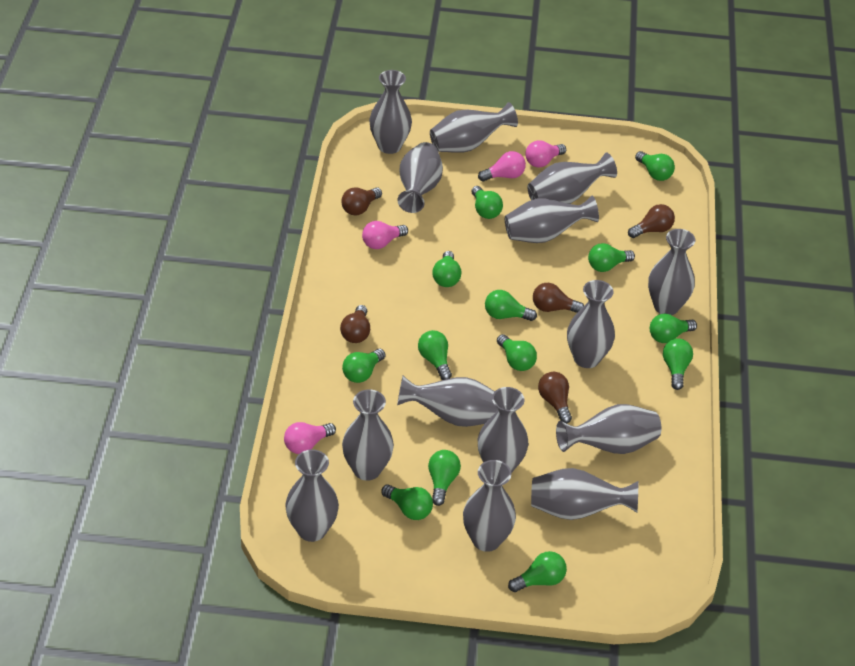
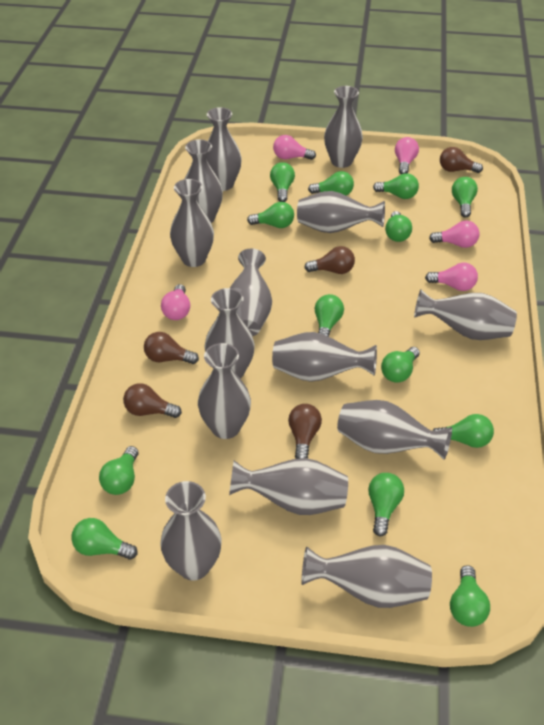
pink light bulb: 4 -> 5

